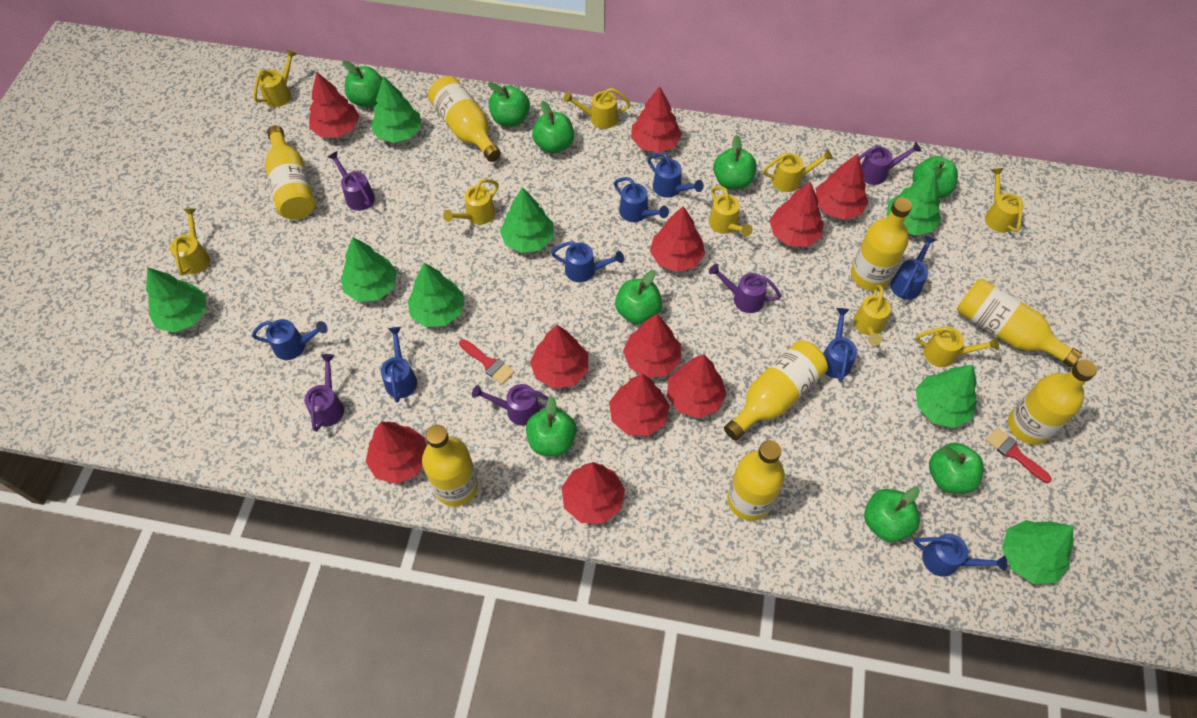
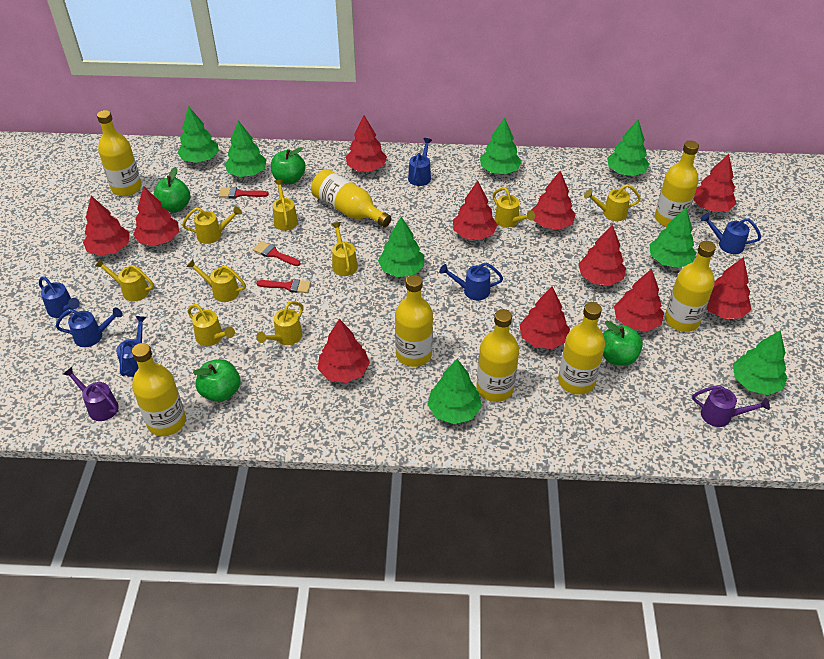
blue watering can: 8 -> 6
green apple: 9 -> 4
purple watering can: 5 -> 2
red brush: 2 -> 3

